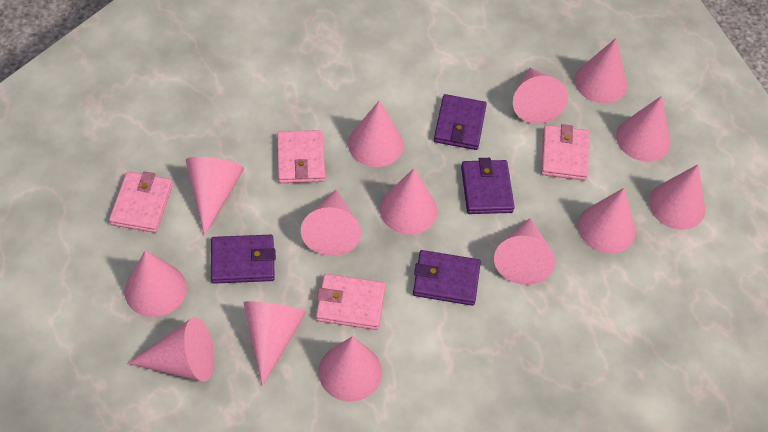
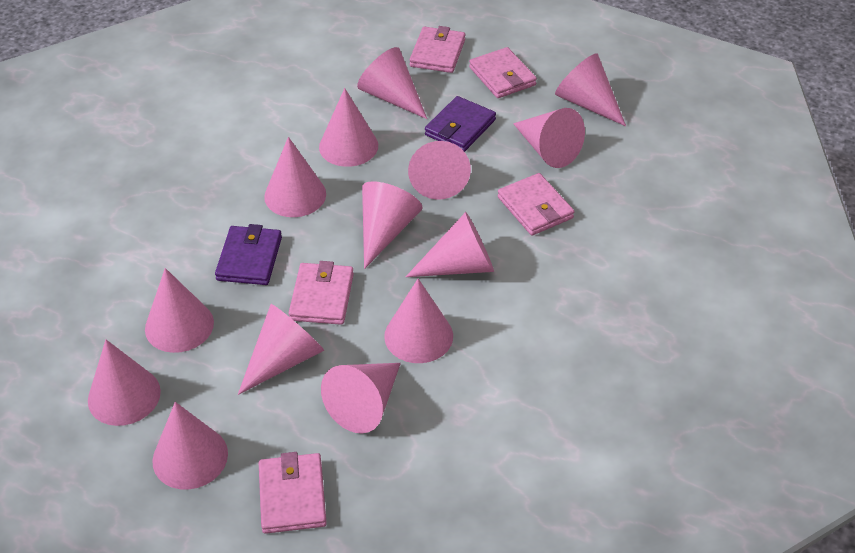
pink wallet: 4 -> 5
purple wallet: 4 -> 2

